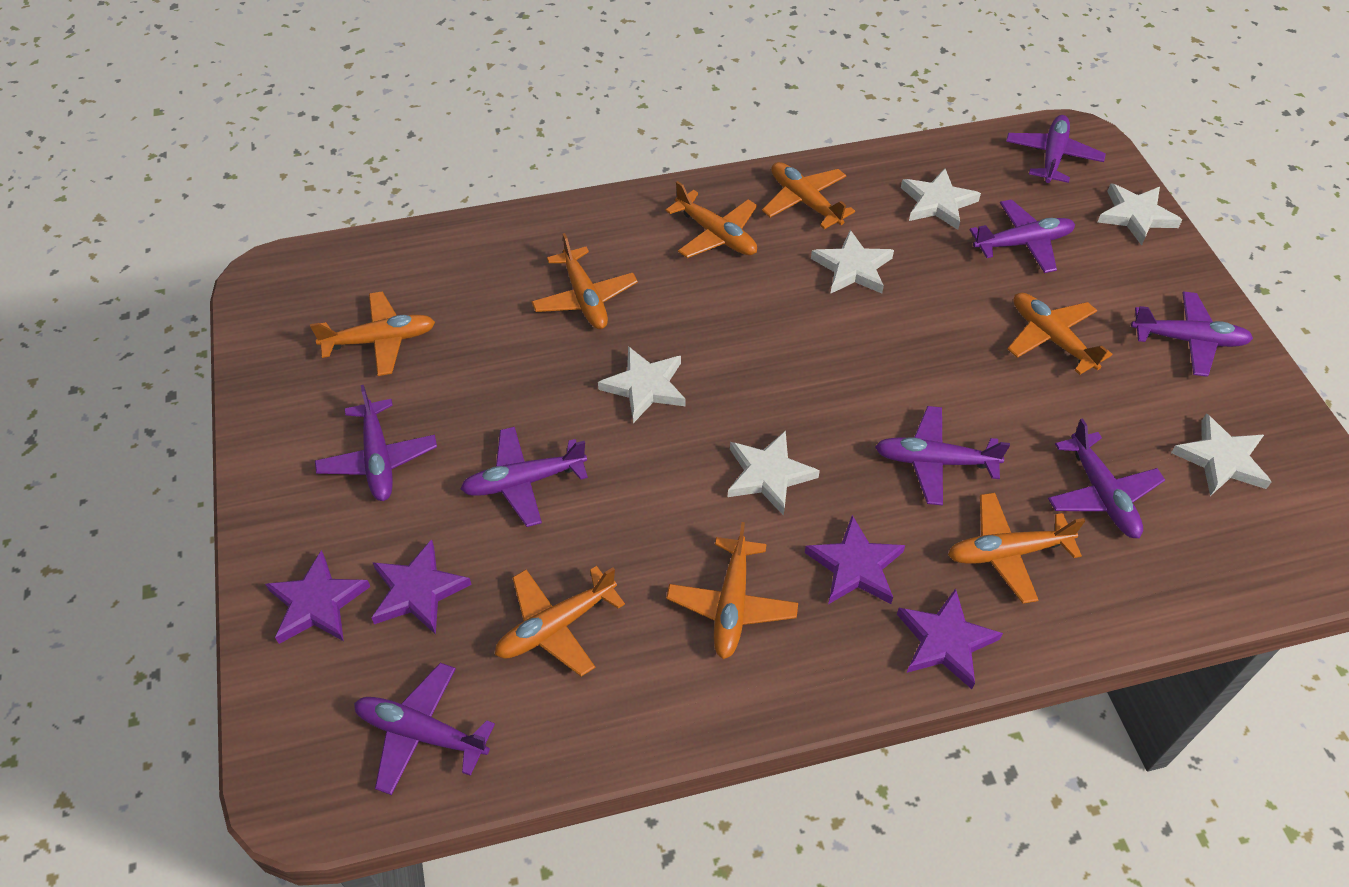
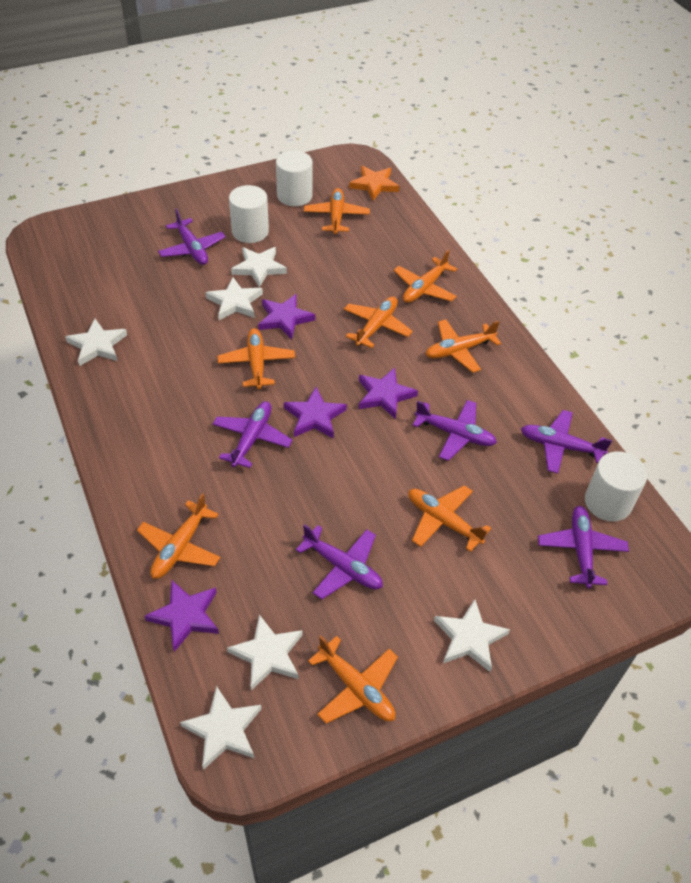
orange star: 0 -> 1
purple plane: 8 -> 6
white cylinder: 0 -> 3

